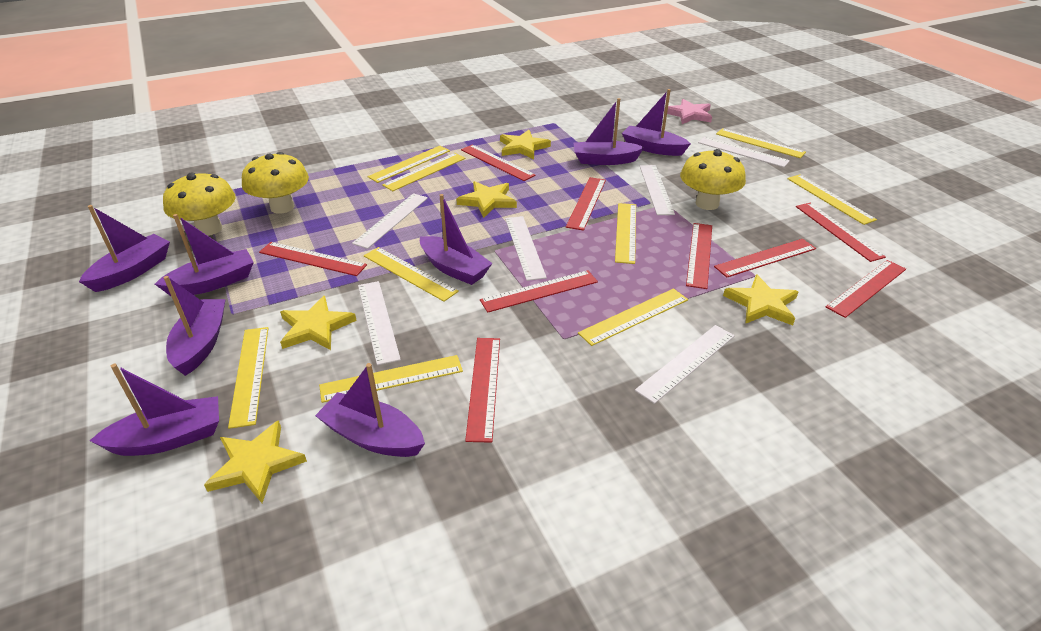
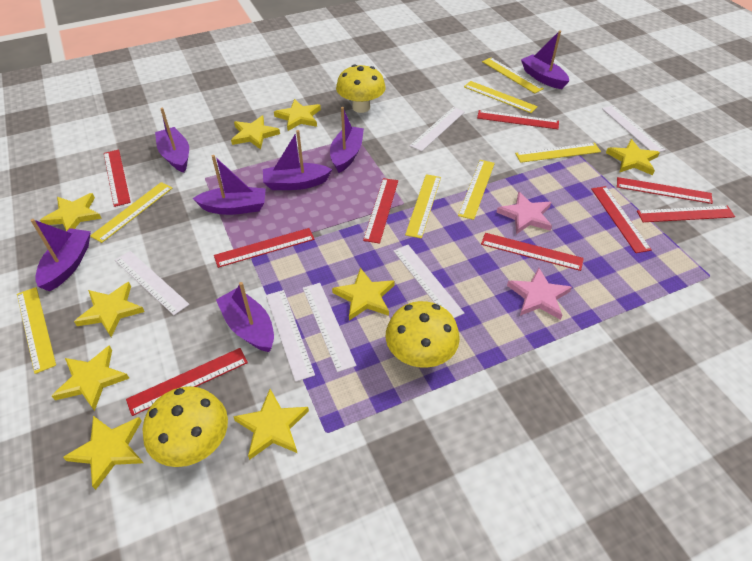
pink star: 1 -> 2
purple boat: 8 -> 7
yellow ruler: 9 -> 7
yellow star: 5 -> 9

